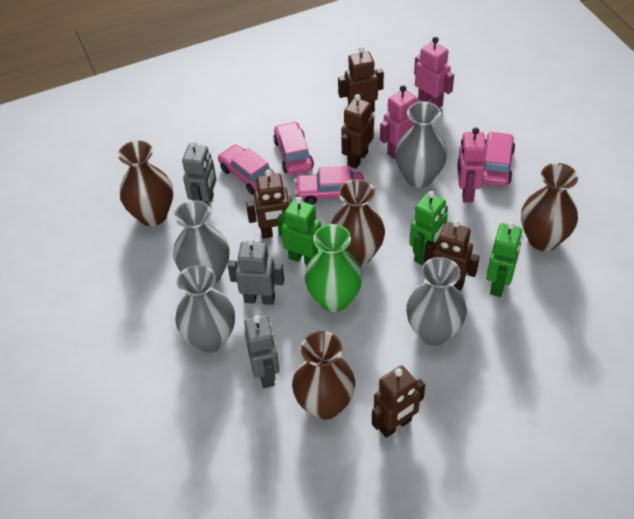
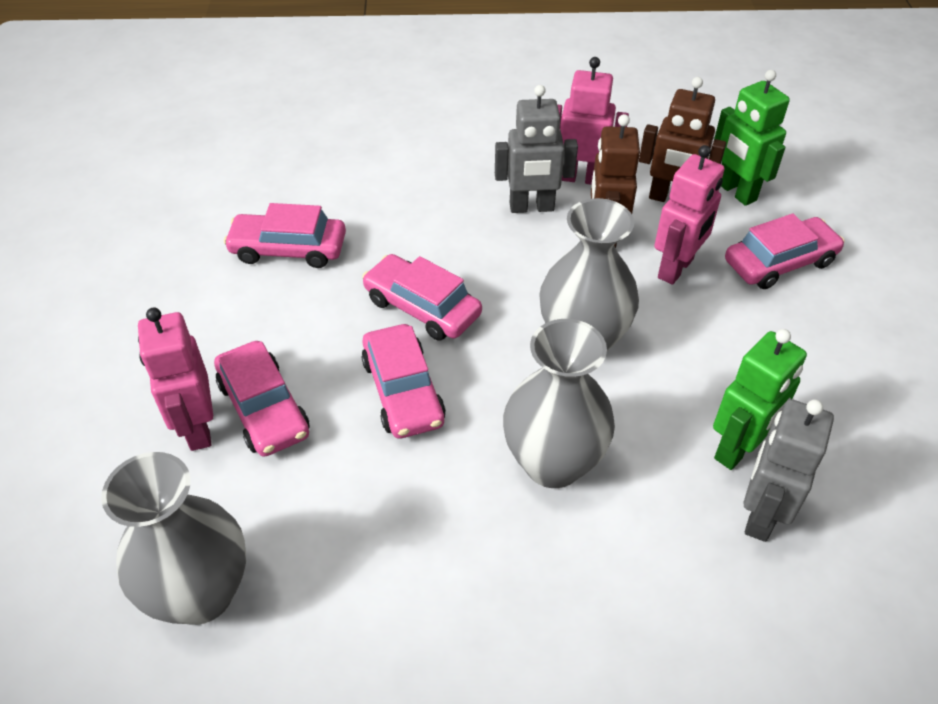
brown robot: 5 -> 2
brown vase: 4 -> 0
green robot: 3 -> 2
green vase: 1 -> 0
grey robot: 3 -> 2
grey vase: 4 -> 3
pink car: 4 -> 5

